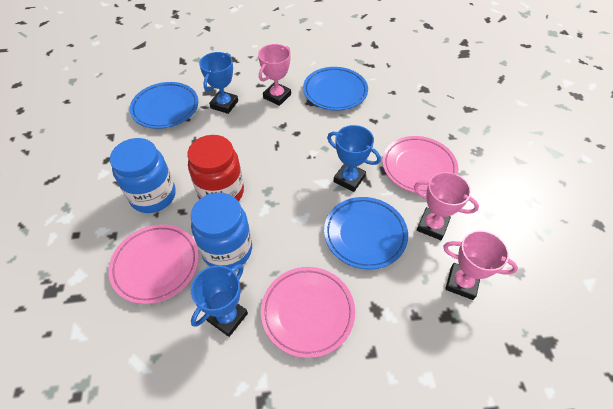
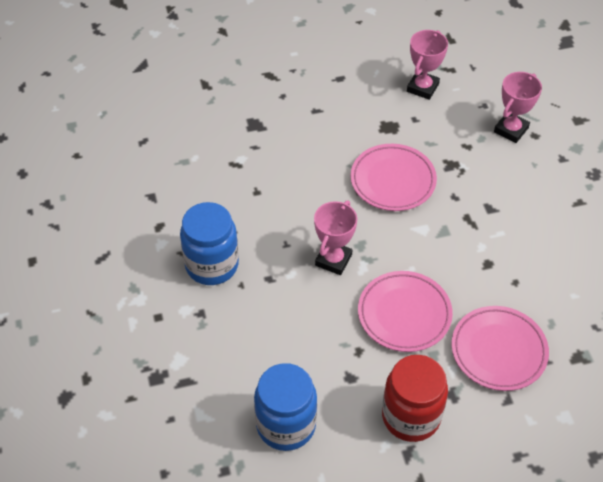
blue plate: 3 -> 0
blue trophy: 3 -> 0

